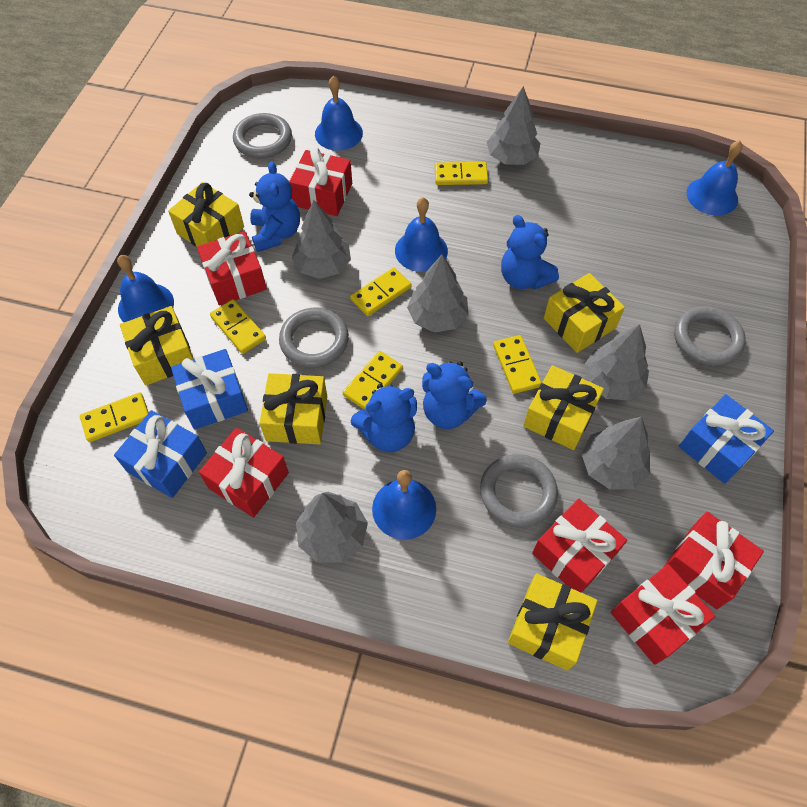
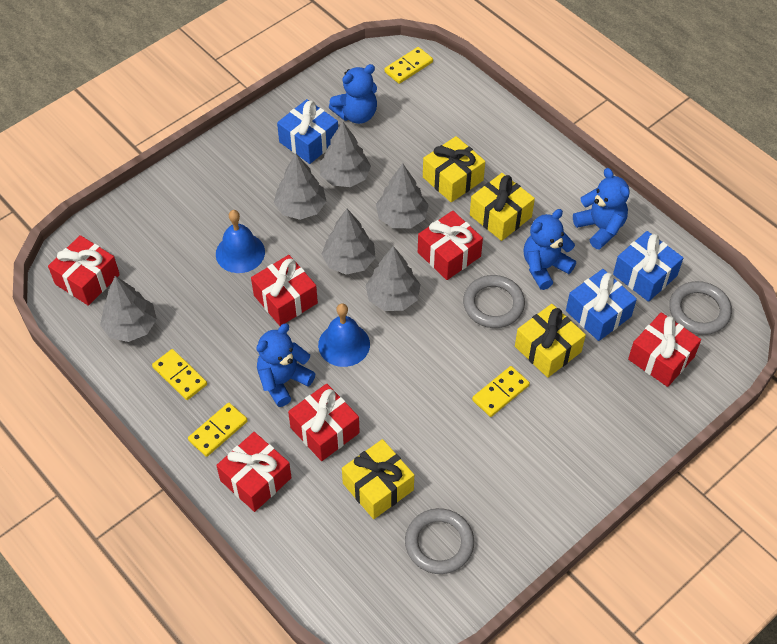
blue bell: 5 -> 2
grey ring: 4 -> 3
yellow domino: 6 -> 4
yellow gift: 6 -> 4

